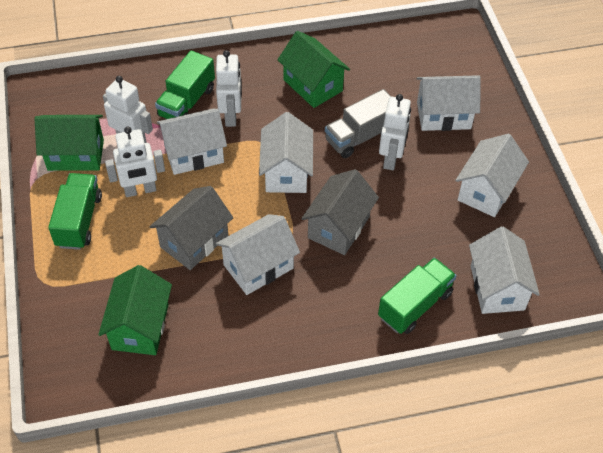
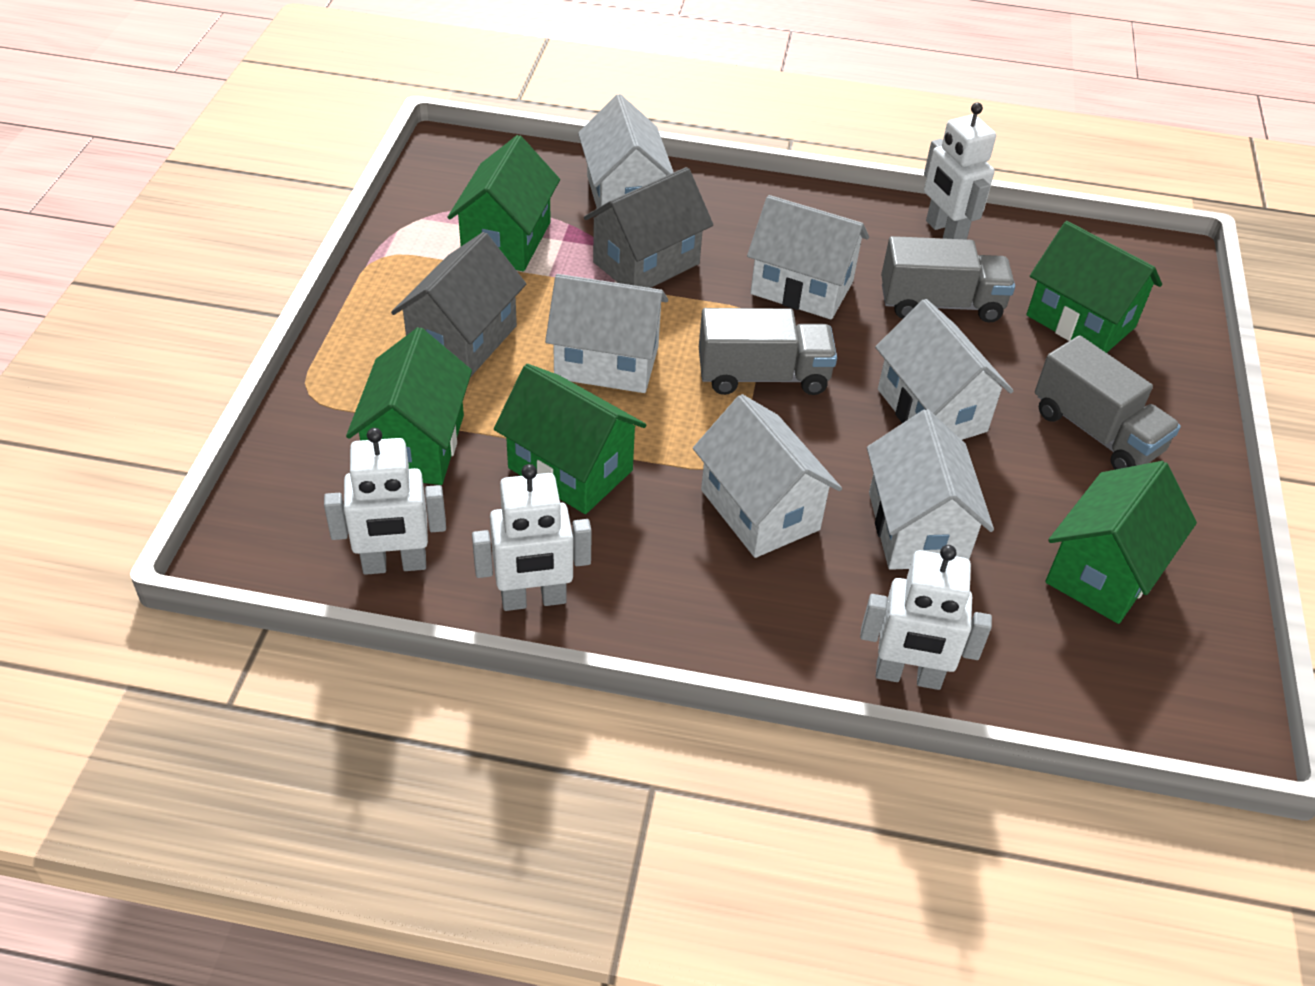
green house: 3 -> 5
green truck: 3 -> 0
grey truck: 1 -> 3

